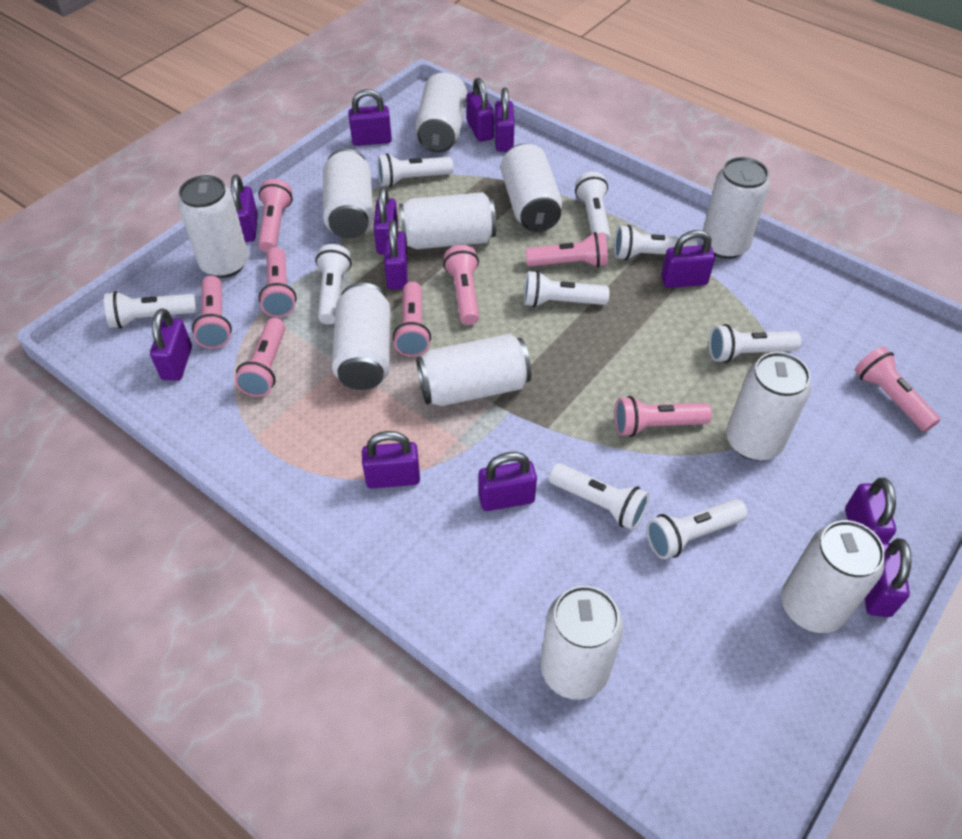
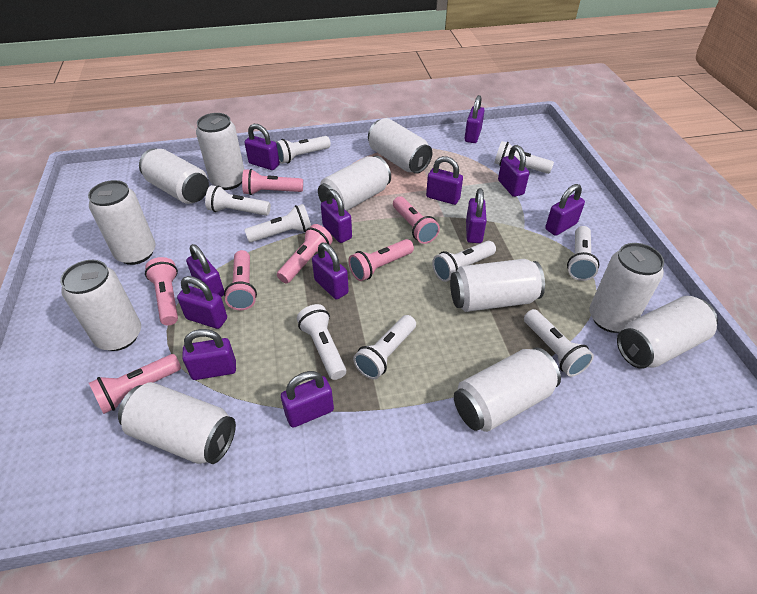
pink flashlight: 9 -> 7

